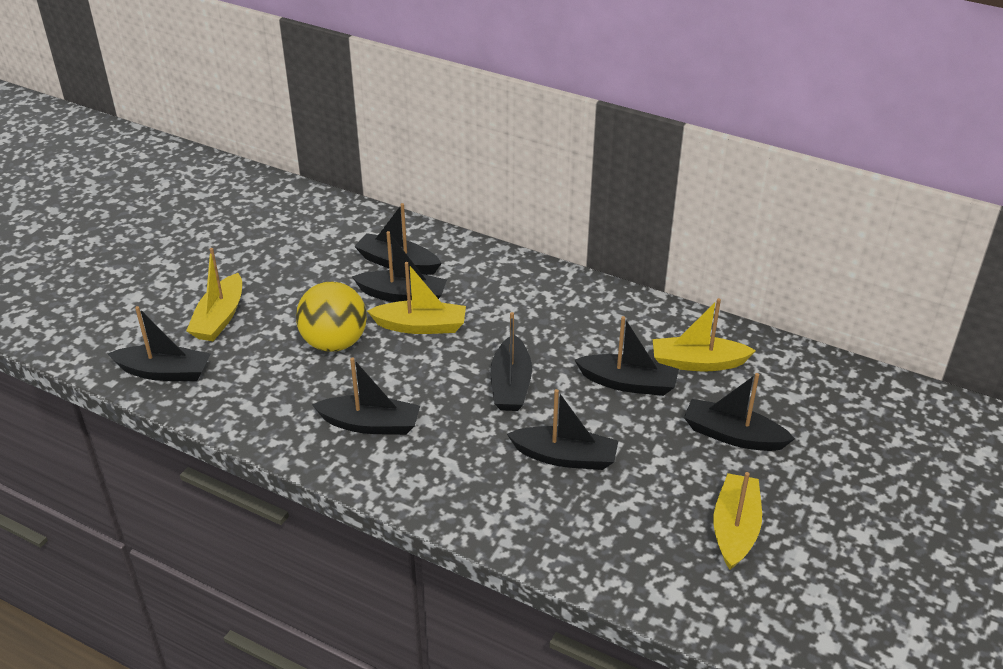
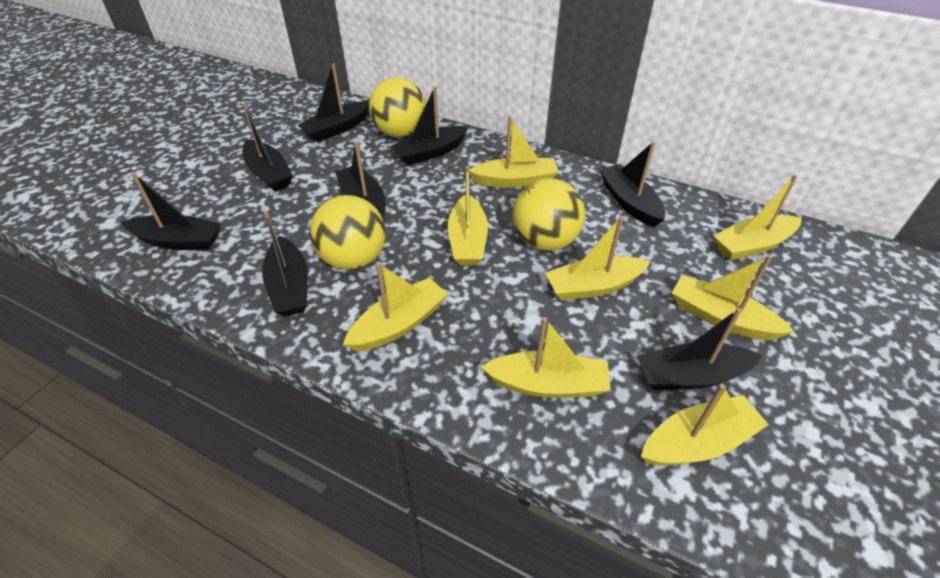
yellow ball: 1 -> 3
yellow boat: 4 -> 8

